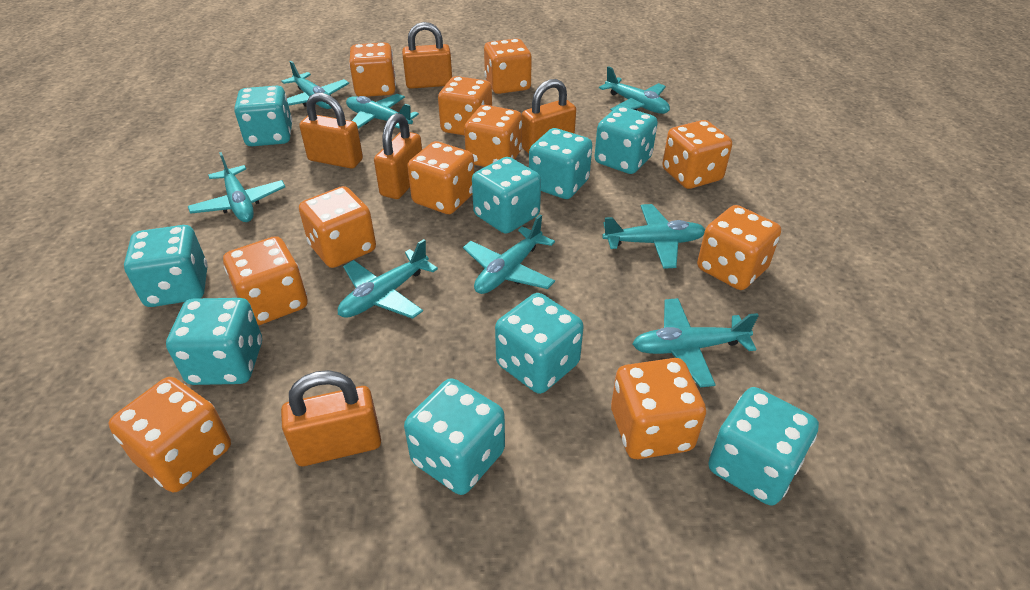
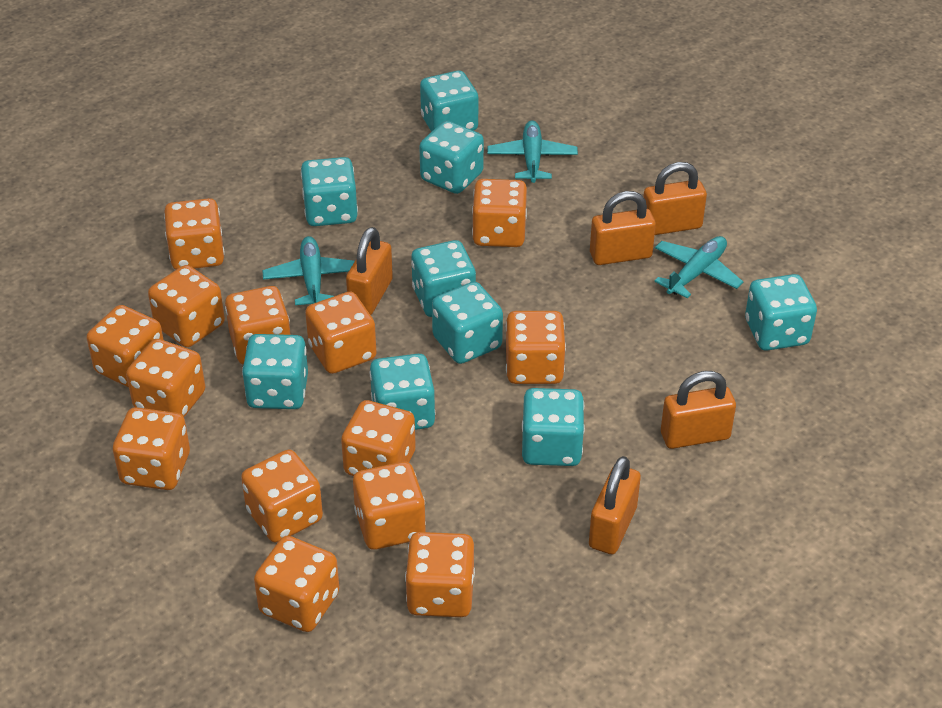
orange dice: 11 -> 14
turquoise plane: 8 -> 3

